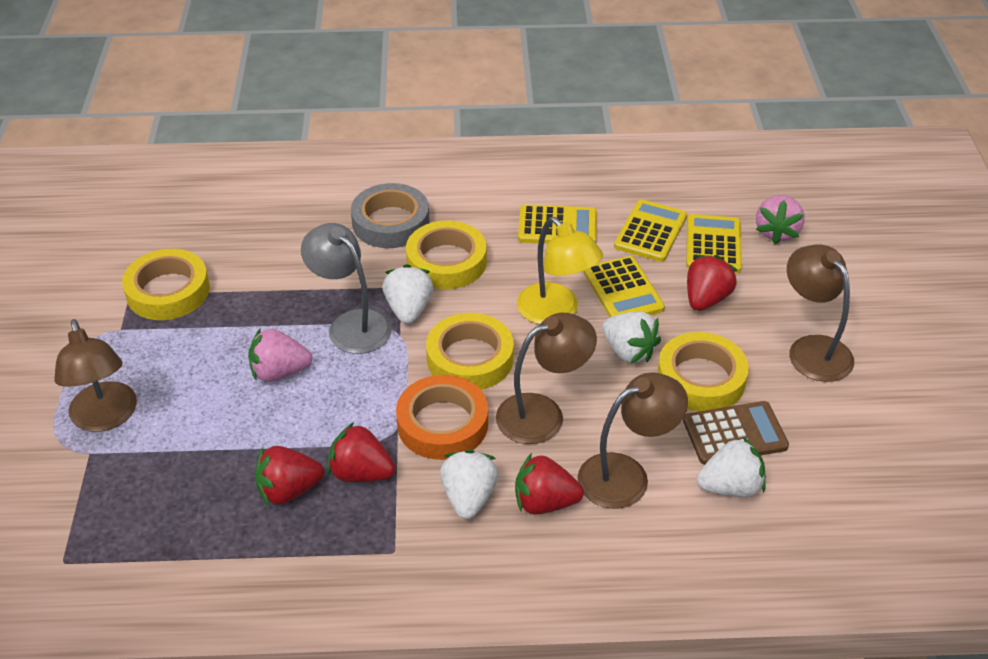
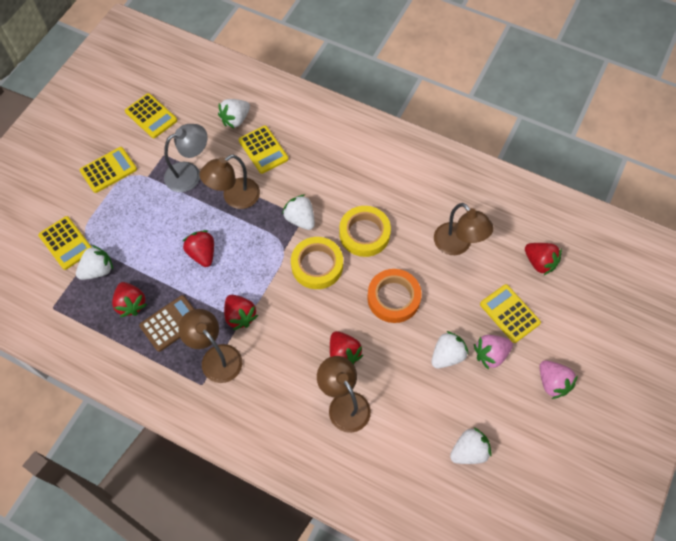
grey tape: 1 -> 0
red strawberry: 4 -> 5
white strawberry: 4 -> 5
yellow calculator: 4 -> 5
yellow lamp: 1 -> 0
yellow tape: 4 -> 2

